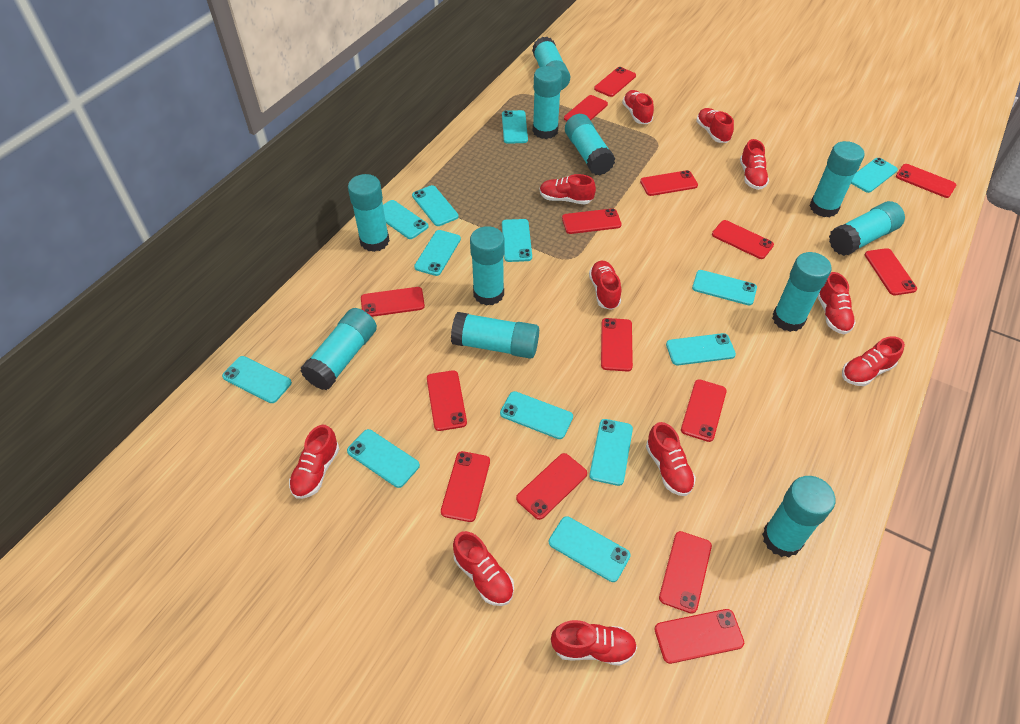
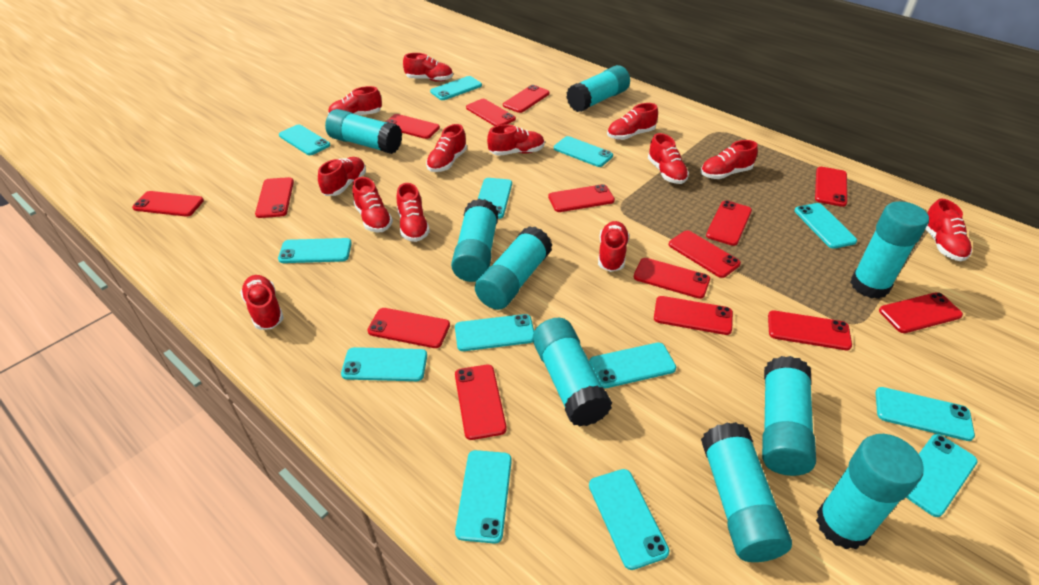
red shoe: 11 -> 13
turquoise glue stick: 11 -> 9

